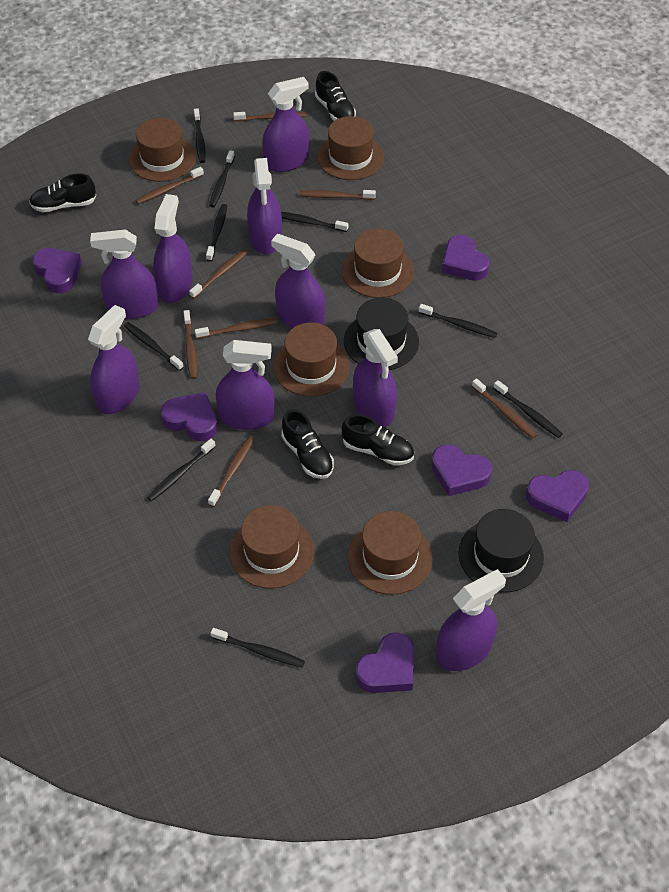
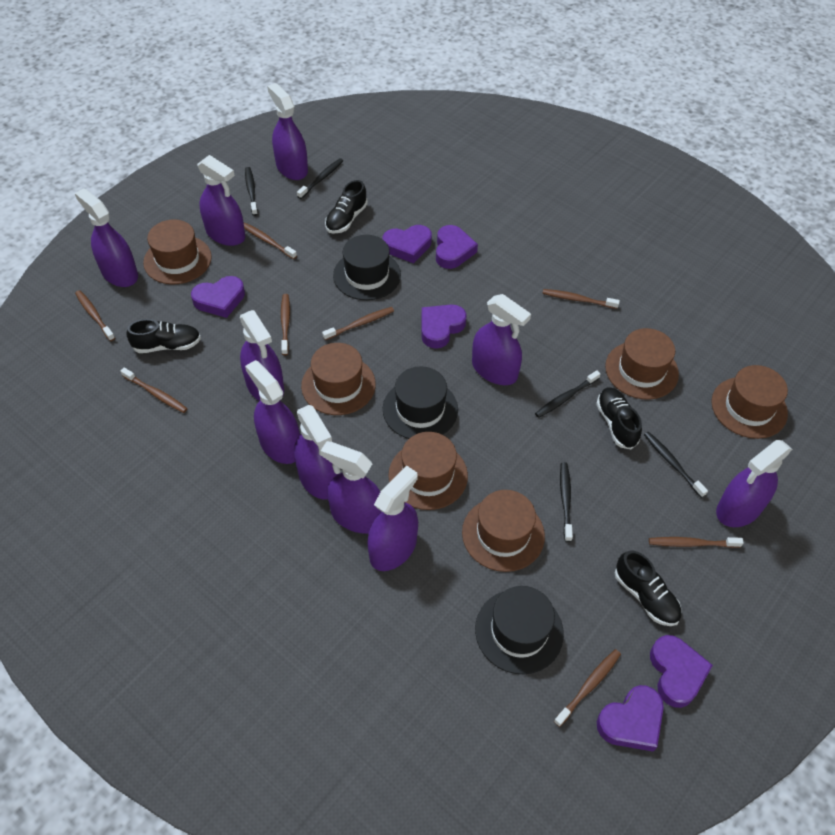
black hat: 2 -> 3
black toothbrush: 9 -> 5
purple spray bottle: 9 -> 10

